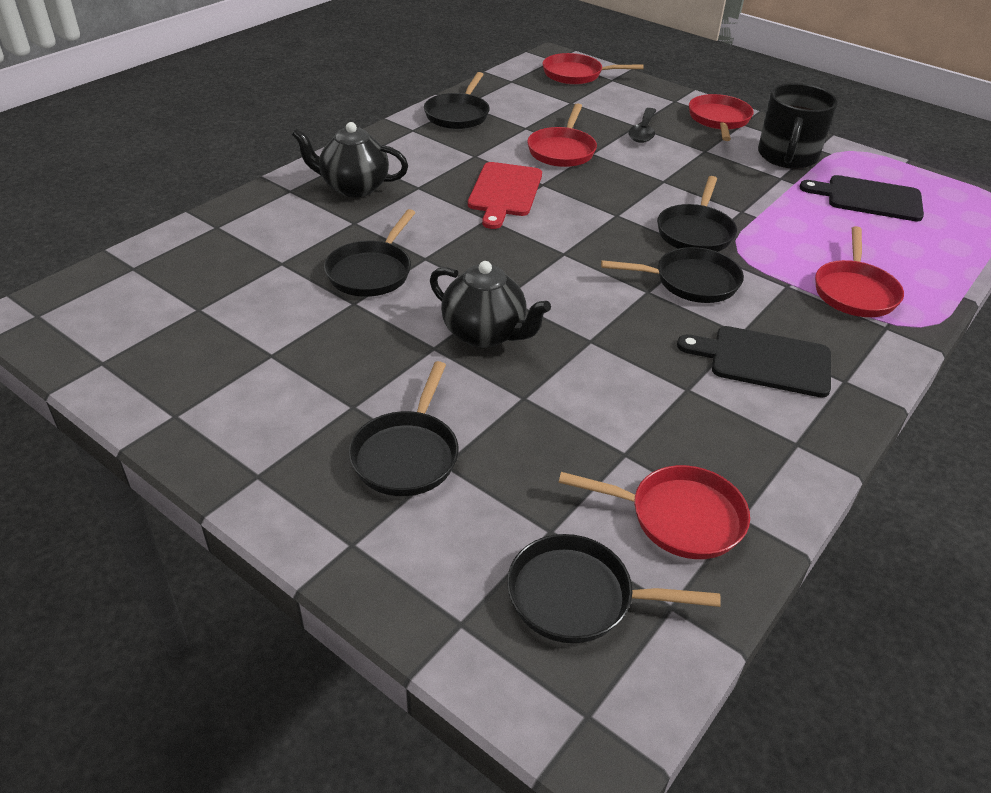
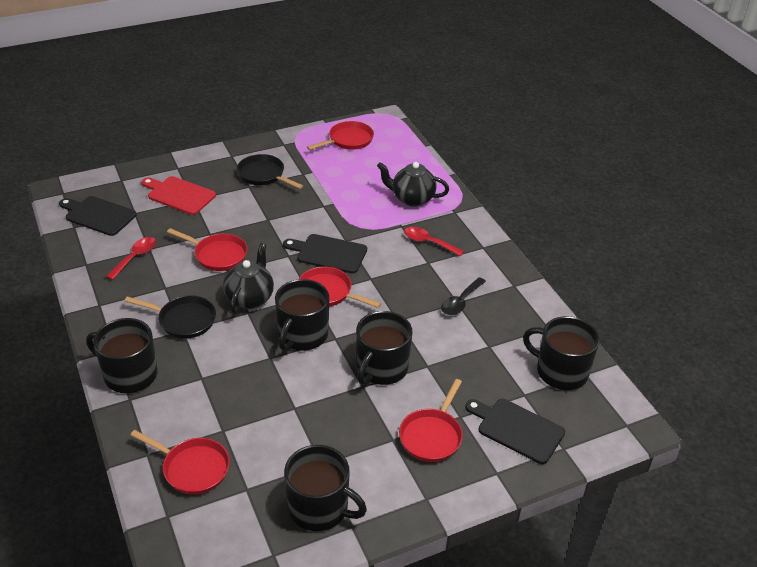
black cutting board: 2 -> 3
black mug: 1 -> 5
black pan: 6 -> 2
red spoon: 0 -> 2

